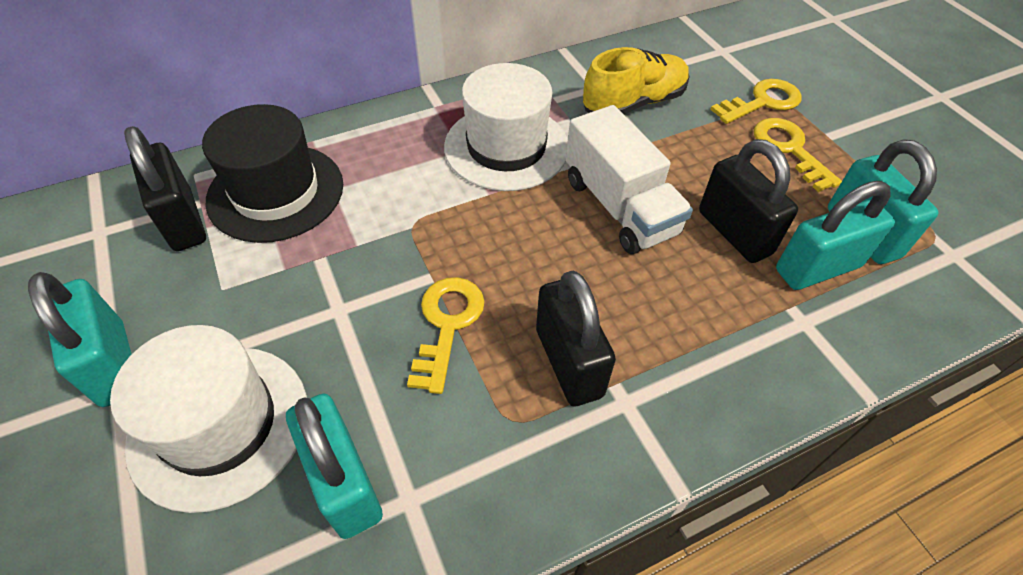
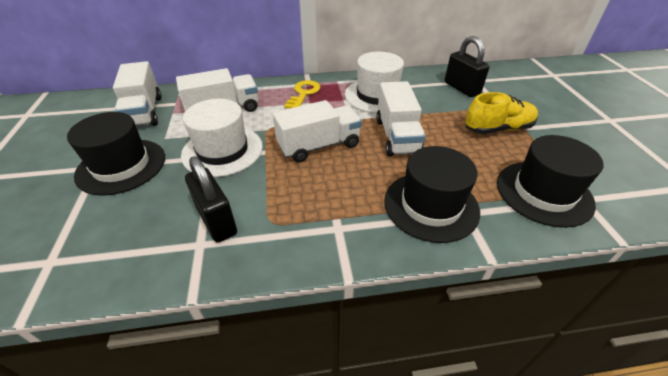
black hat: 1 -> 3
black padlock: 3 -> 2
turquoise padlock: 4 -> 0
white truck: 1 -> 4
yellow key: 3 -> 1

